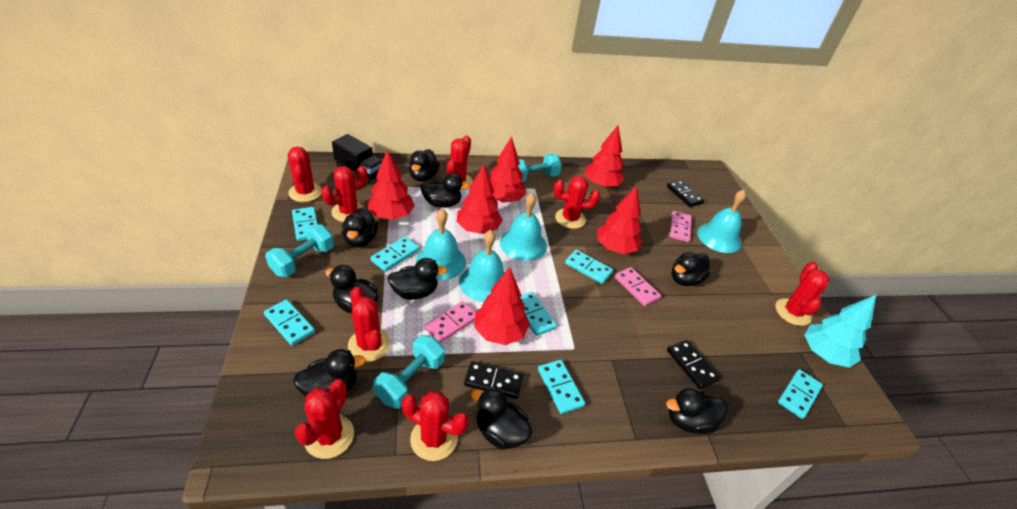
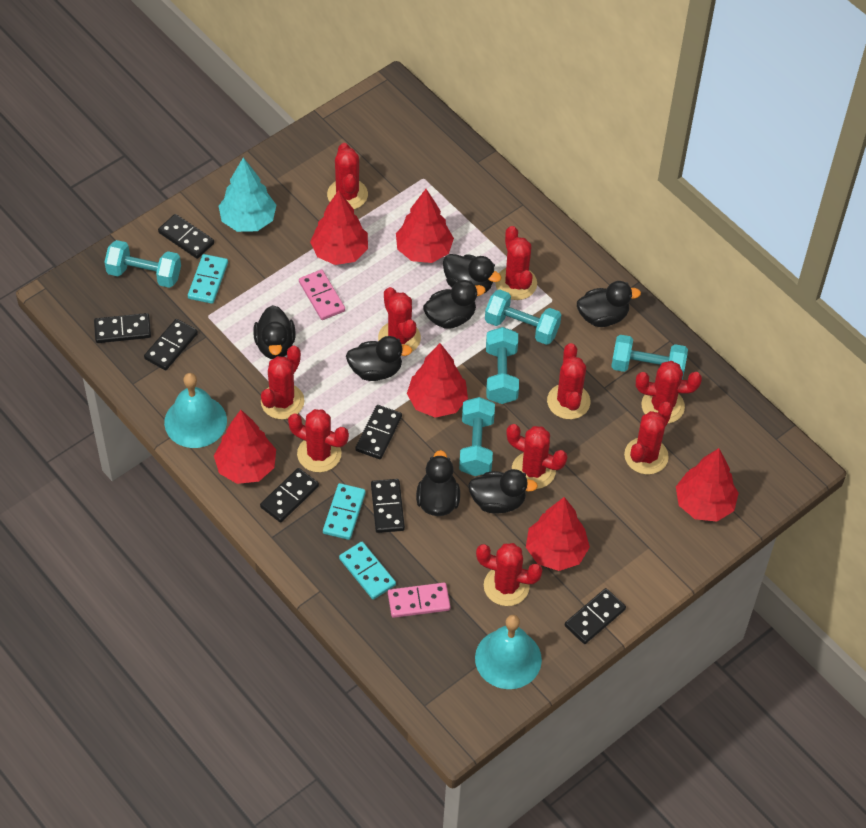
black domino: 3 -> 7
black duck: 9 -> 7
black truck: 1 -> 0
pink domino: 3 -> 2
red cactus: 8 -> 10
turquoise bell: 4 -> 2
turquoise domino: 7 -> 3
turquoise dumbbell: 3 -> 5

